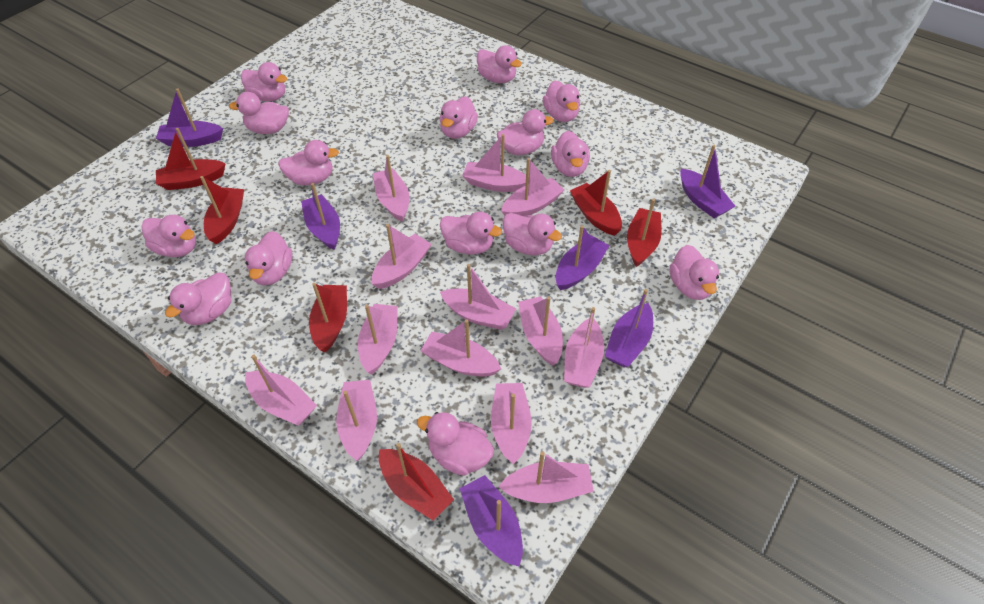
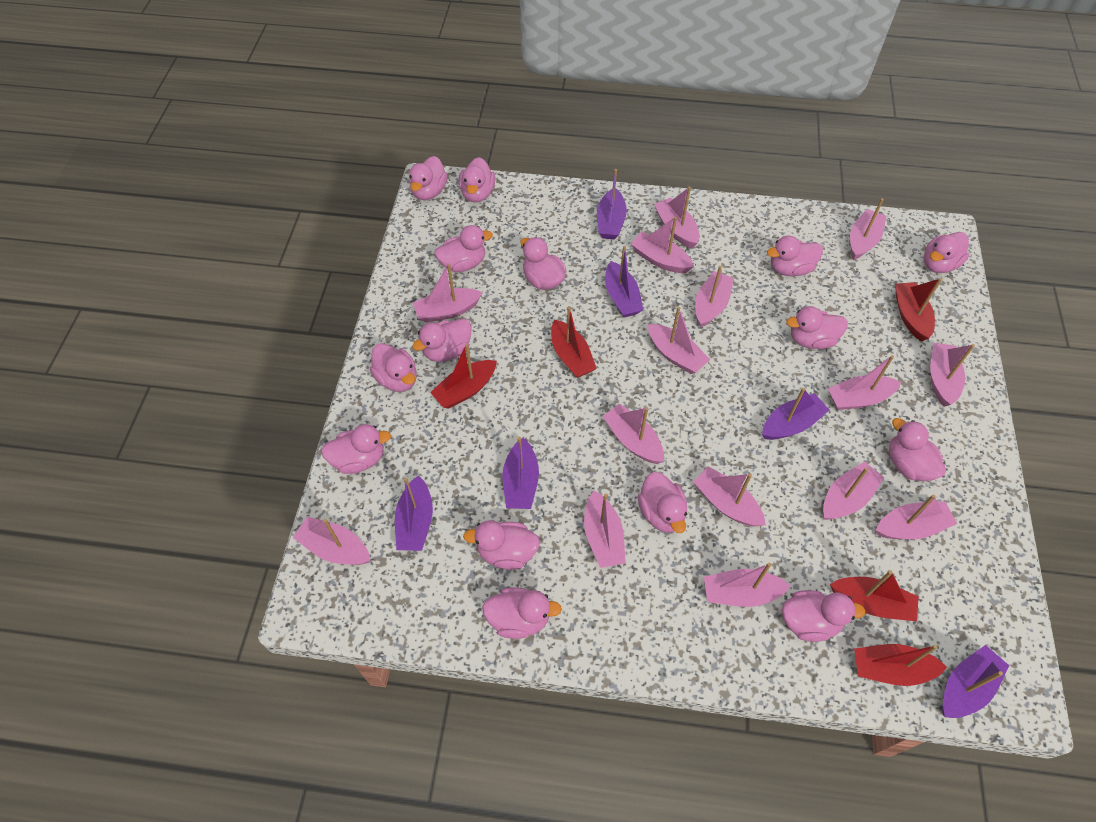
pink boat: 13 -> 15
red boat: 6 -> 5

